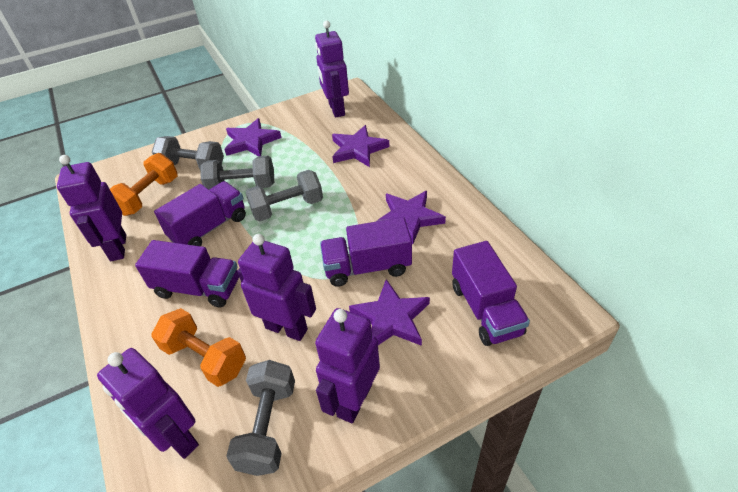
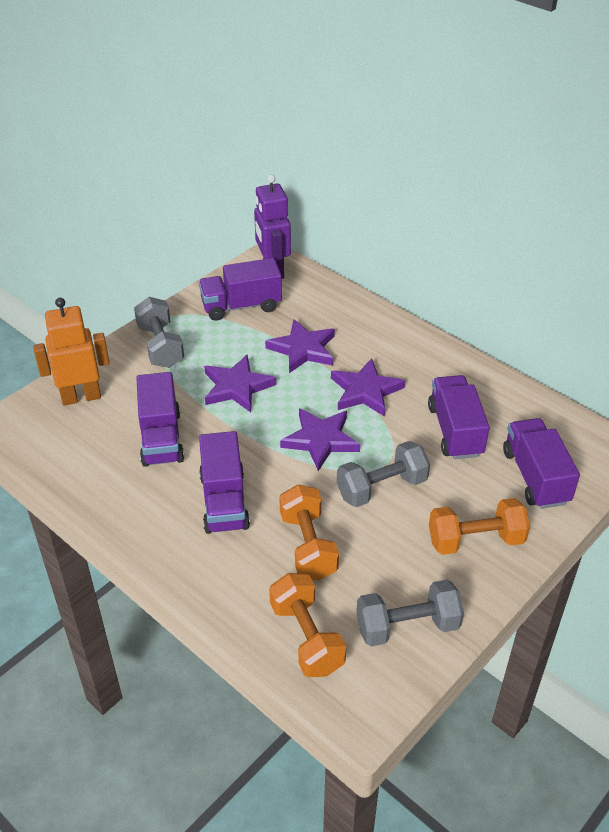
grey dumbbell: 4 -> 3
orange dumbbell: 2 -> 3
orange robot: 0 -> 1
purple robot: 5 -> 1
purple truck: 4 -> 5

